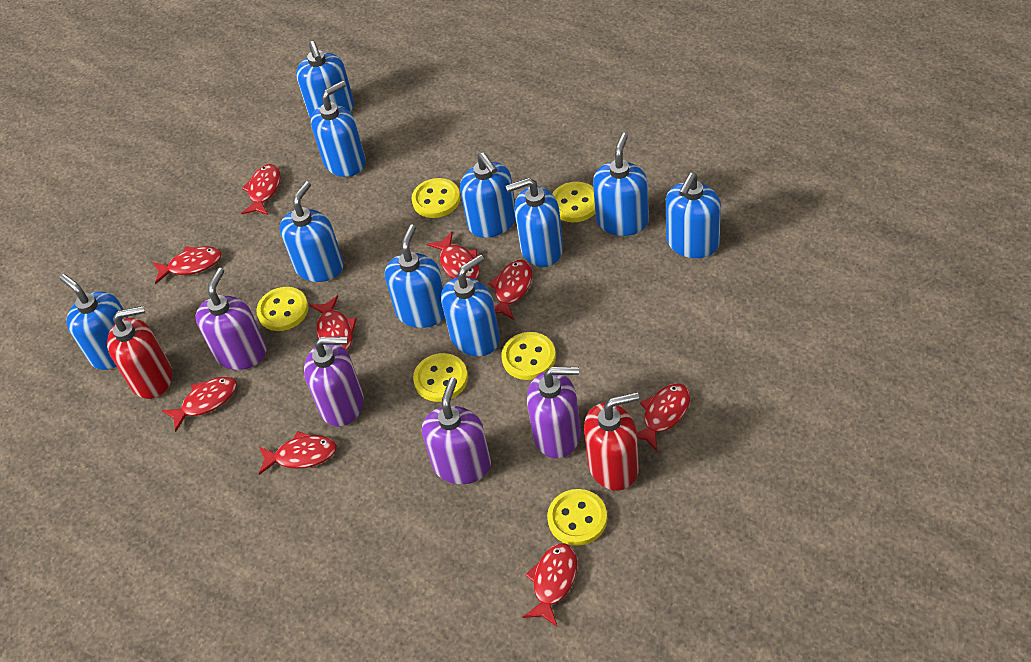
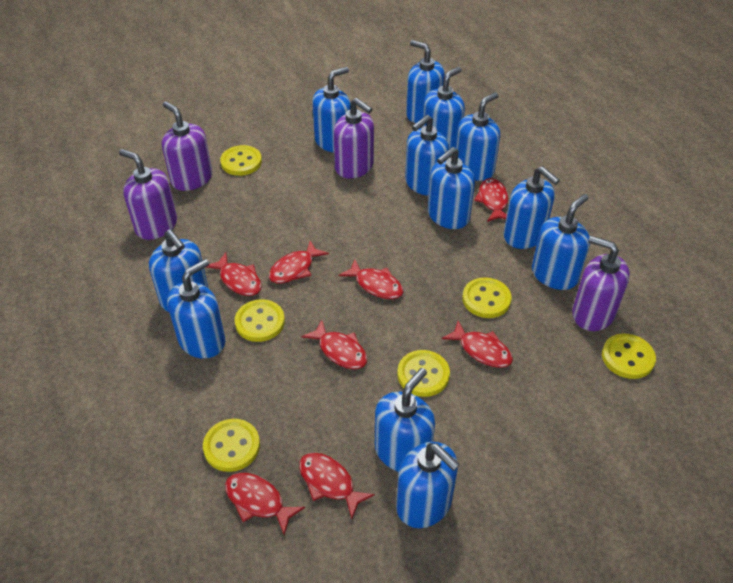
blue soap dispenser: 10 -> 12
red fish: 9 -> 8
red soap dispenser: 2 -> 0

